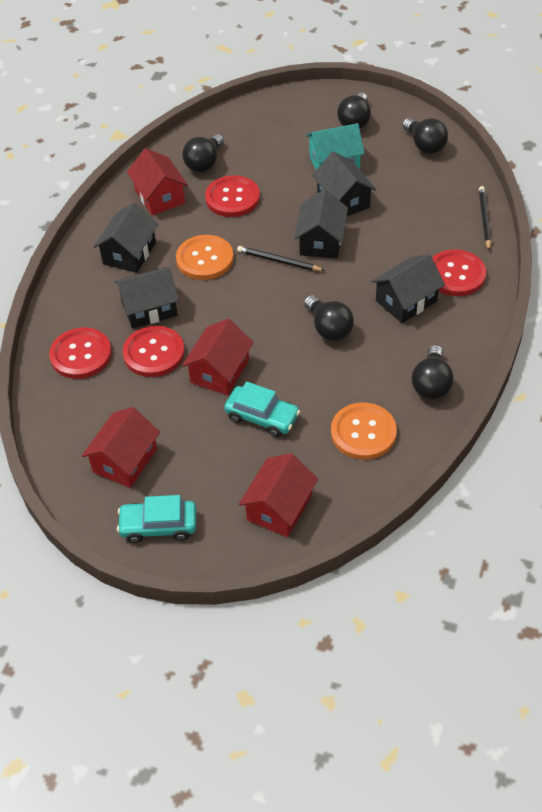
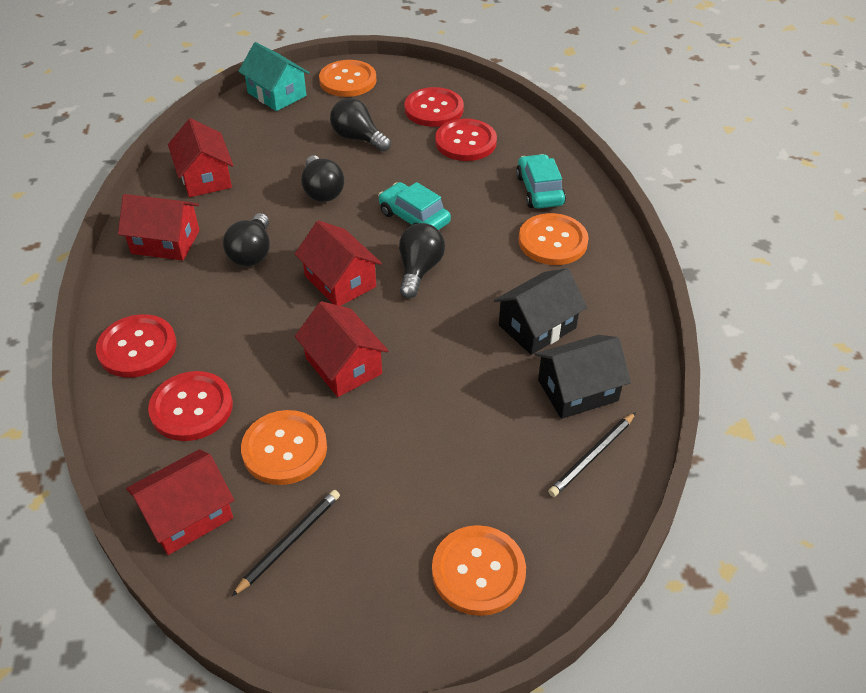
black house: 5 -> 2
black light bulb: 5 -> 4
orange button: 2 -> 4
red house: 4 -> 5

